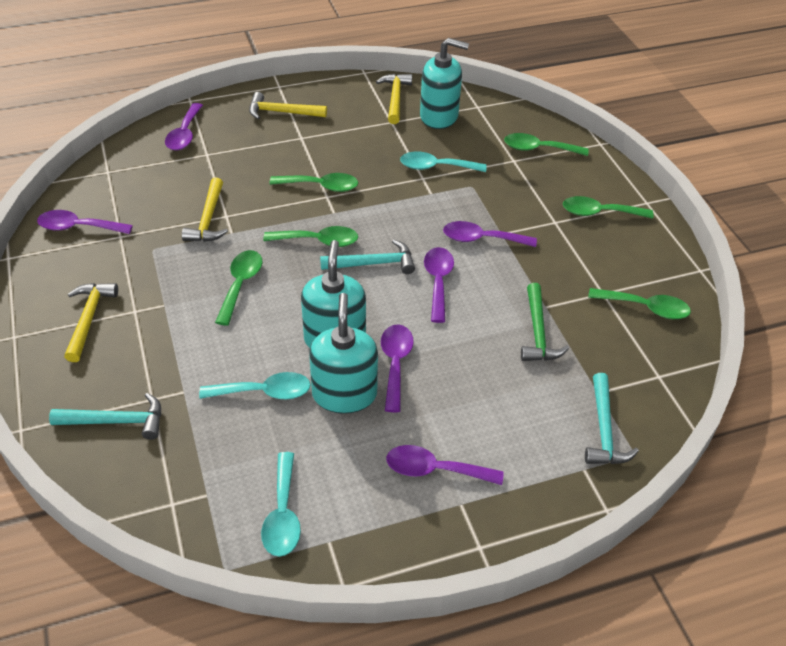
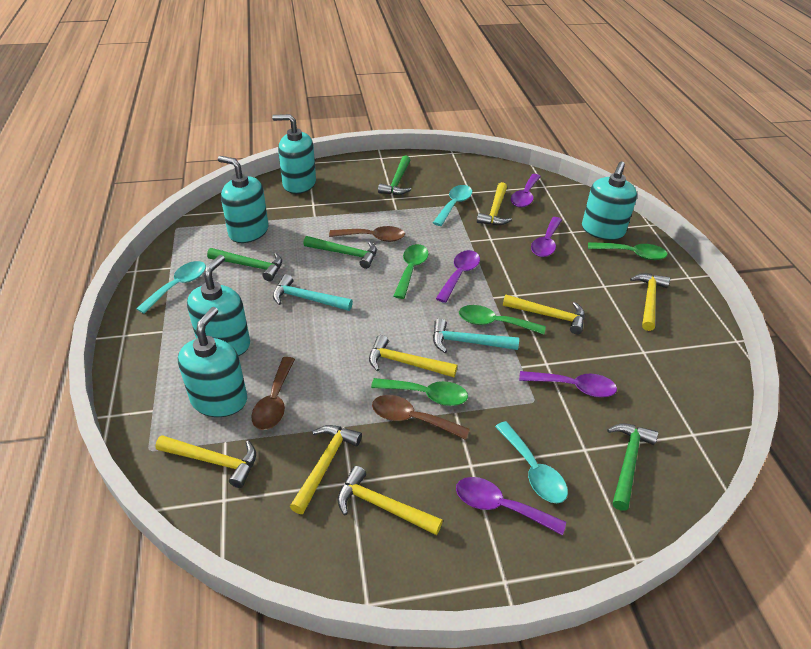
brown spoon: 0 -> 3
green hammer: 1 -> 4
green spoon: 6 -> 4
purple spoon: 6 -> 5
turquoise hammer: 3 -> 2
turquoise soap dispenser: 3 -> 5
yellow hammer: 4 -> 7

